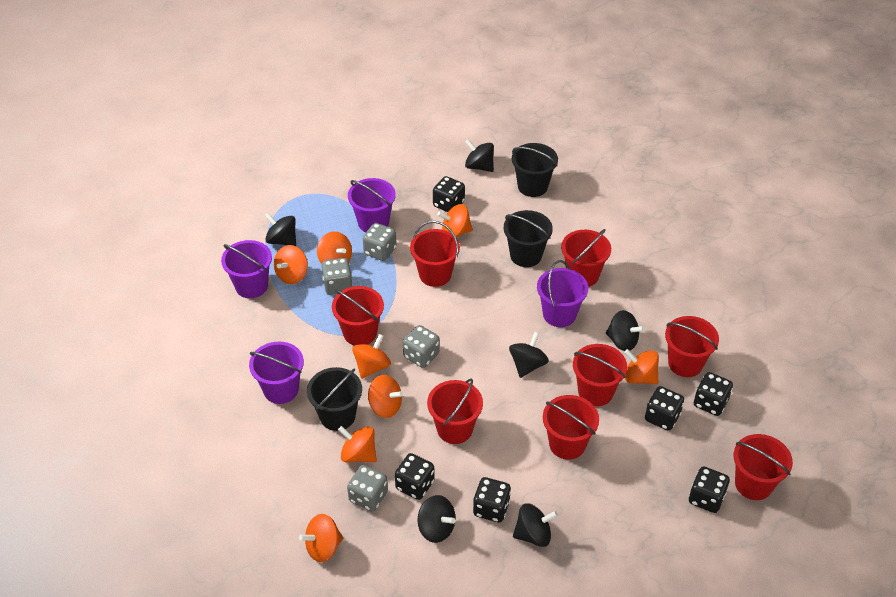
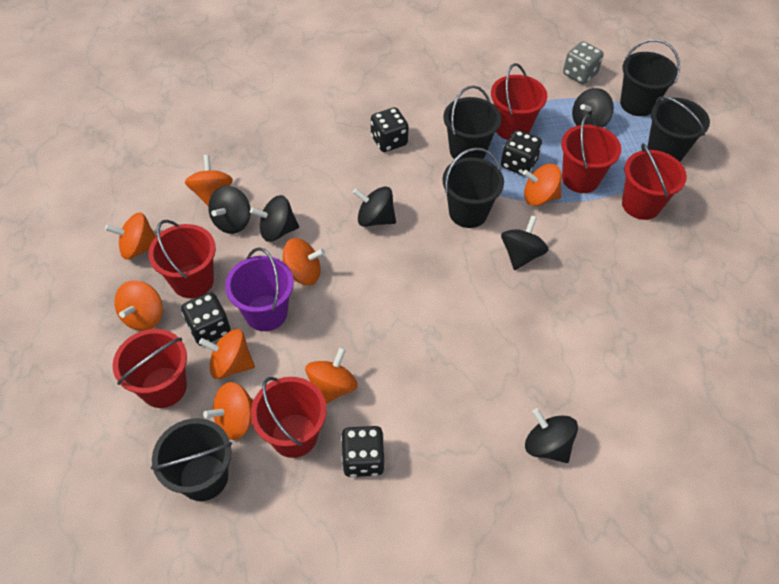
black bucket: 3 -> 5
black dice: 6 -> 4
grey dice: 4 -> 1
purple bucket: 4 -> 1
red bucket: 8 -> 6

